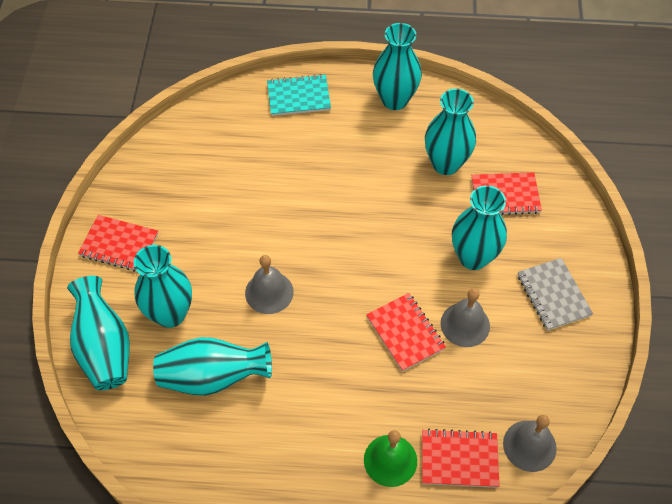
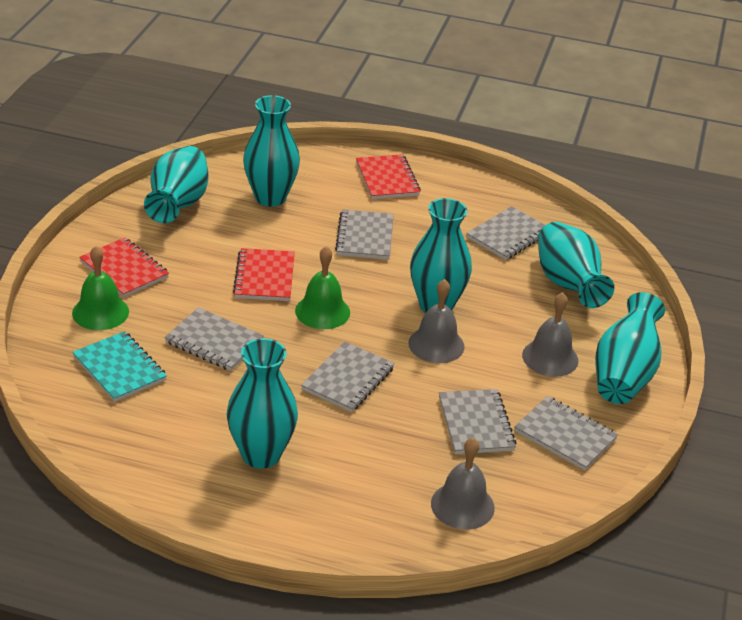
green bell: 1 -> 2
grey notebook: 1 -> 6
red notebook: 4 -> 3

